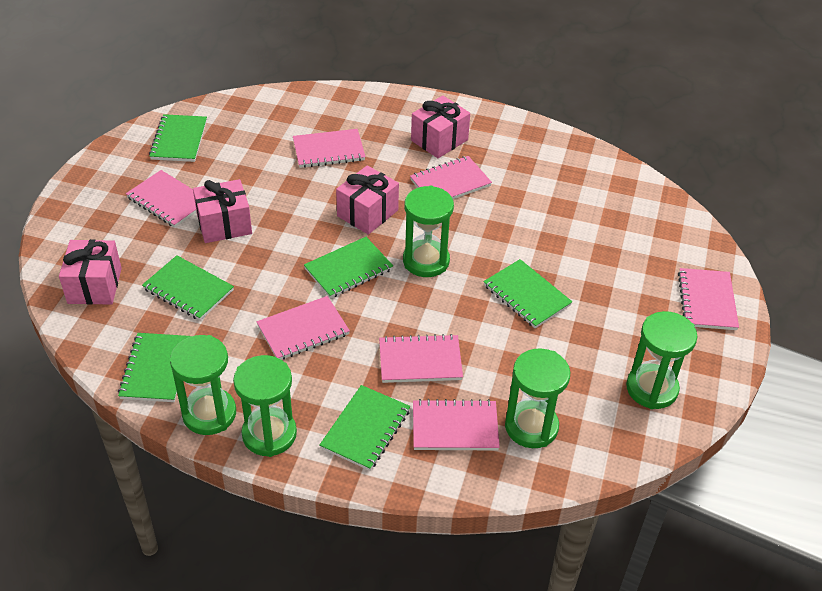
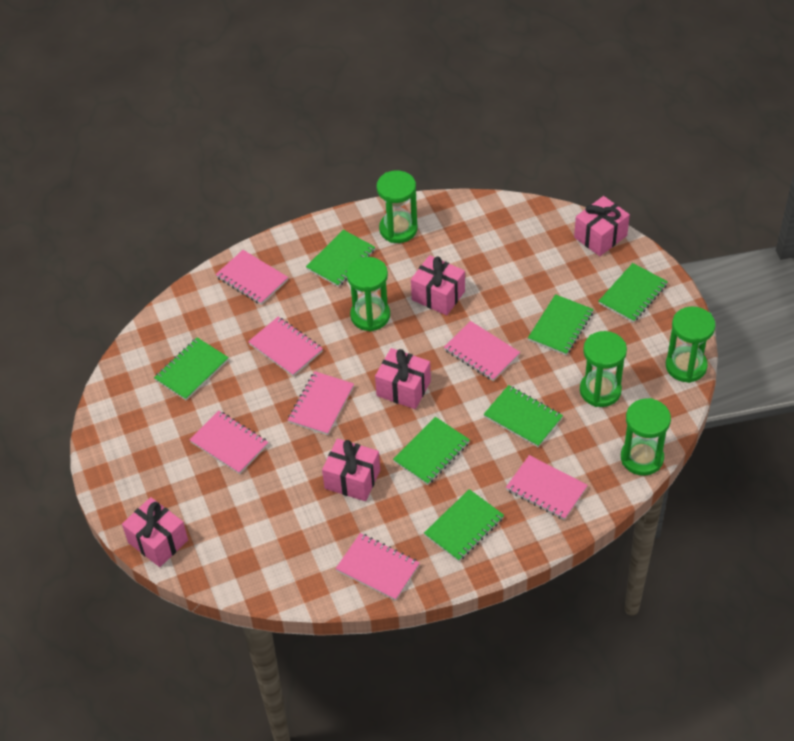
green notebook: 6 -> 7
pink gift: 4 -> 5

